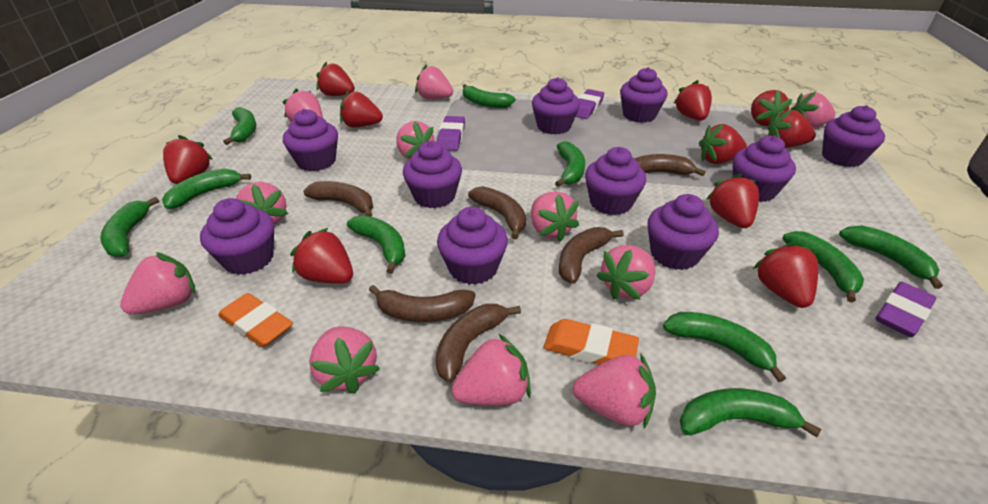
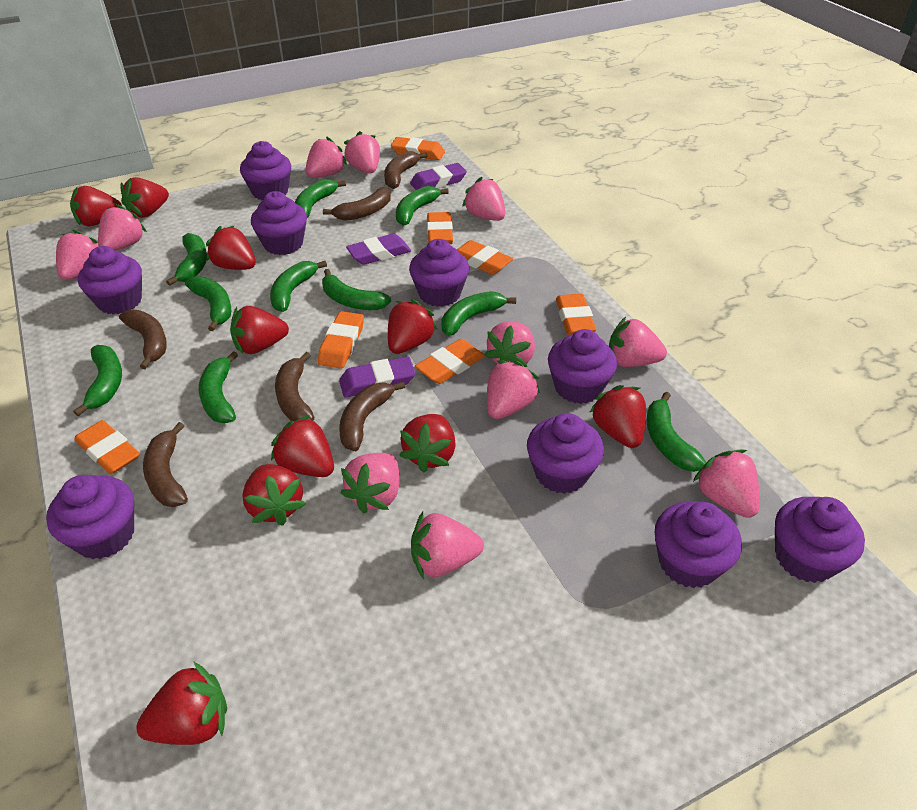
orange eraser: 2 -> 7
purple cupcake: 10 -> 9

